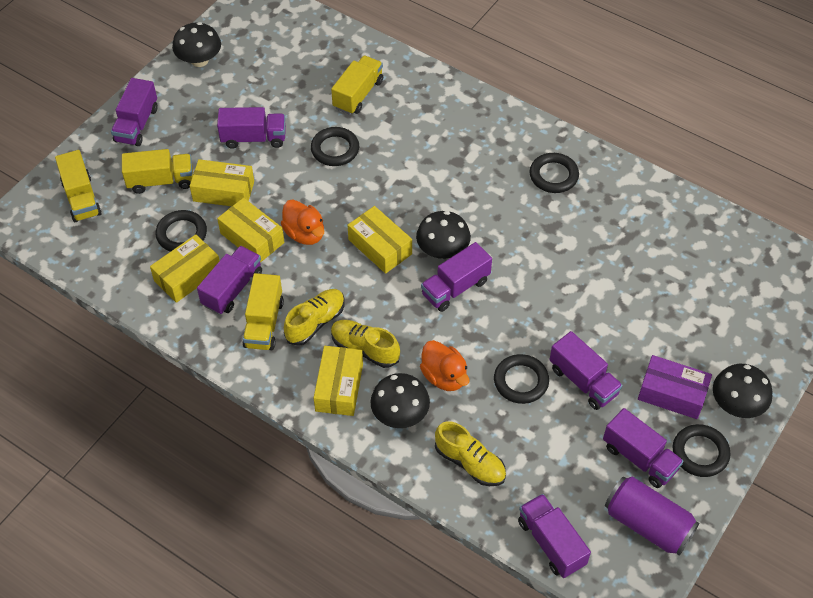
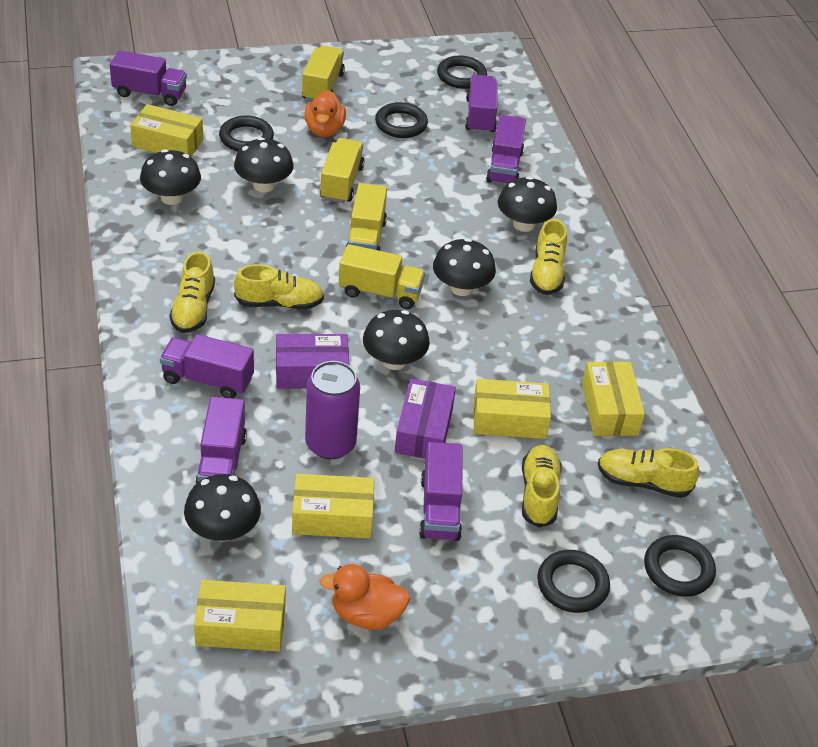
black mushroom: 4 -> 6
purple box: 1 -> 2
purple truck: 7 -> 6
yellow shoe: 3 -> 5

